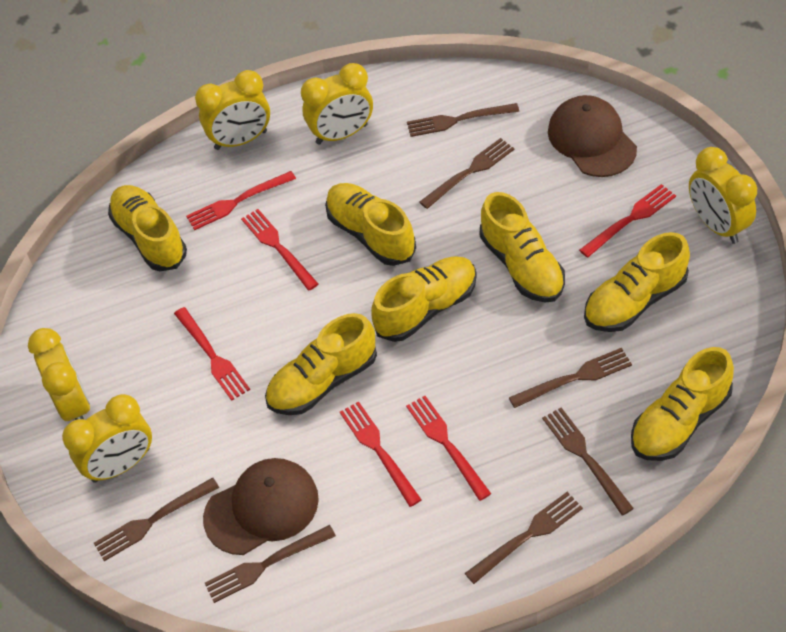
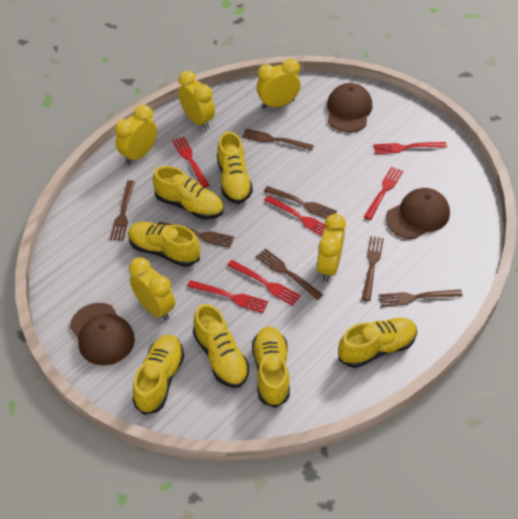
brown cap: 2 -> 3

